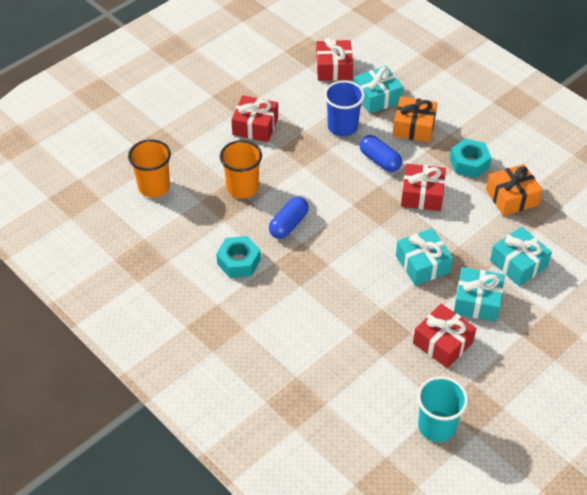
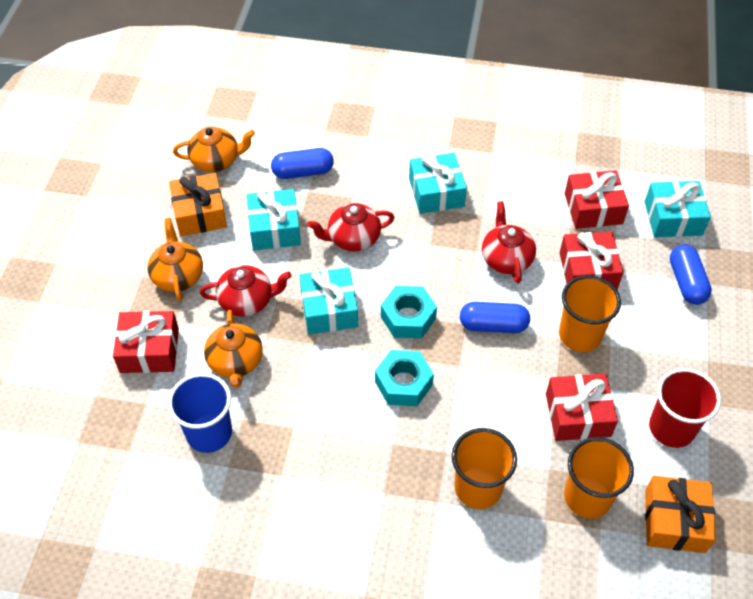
blue capsule: 2 -> 3
orange cup: 2 -> 3
orange teapot: 0 -> 3
red cup: 0 -> 1
red teapot: 0 -> 3
turquoise cup: 1 -> 0

